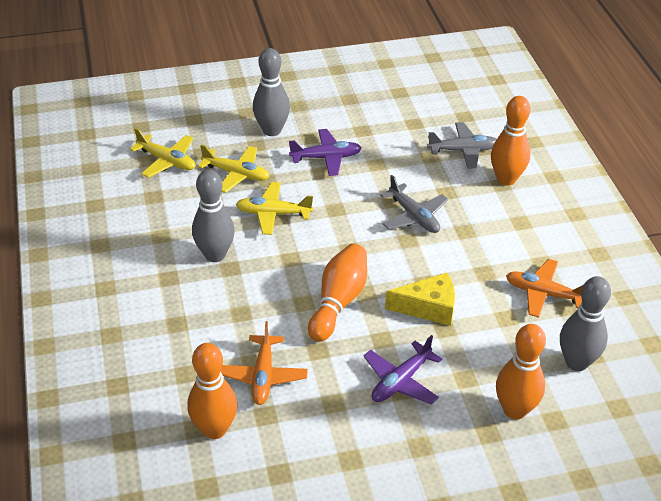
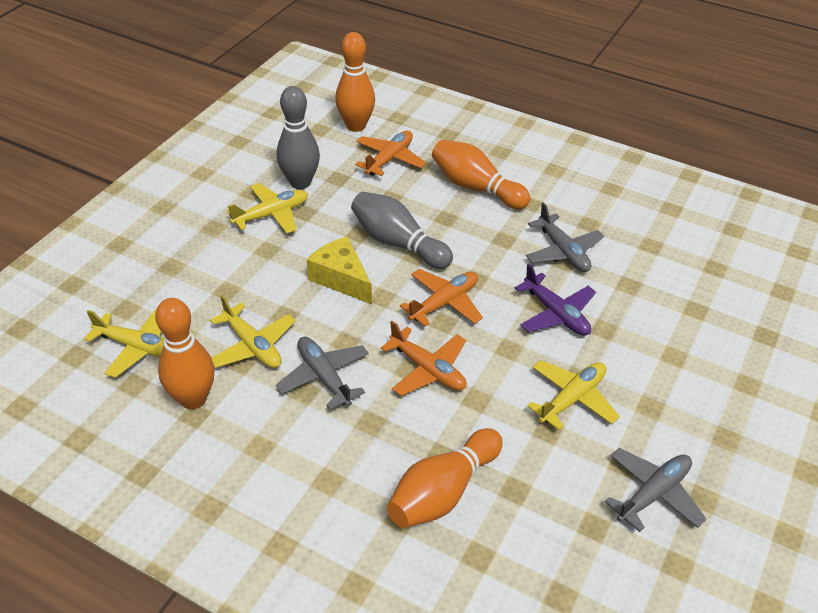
grey bowling pin: 3 -> 2
grey plane: 2 -> 3
orange plane: 2 -> 3
purple plane: 2 -> 1
yellow plane: 3 -> 4

